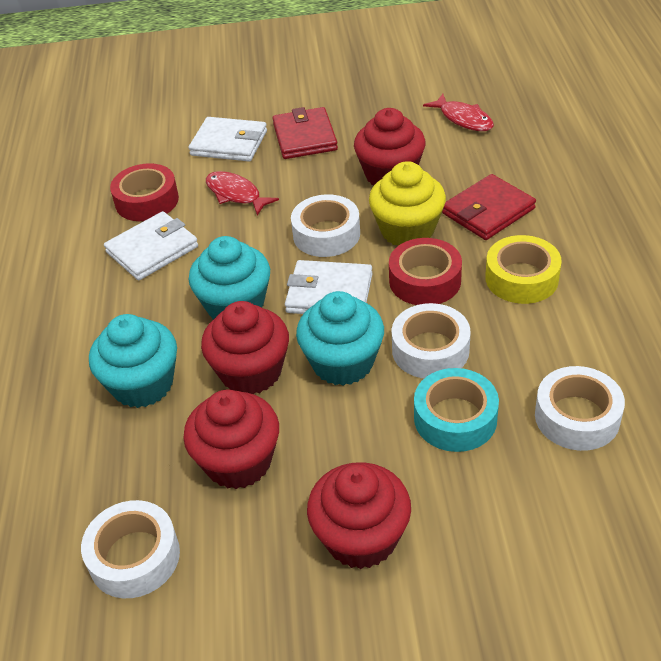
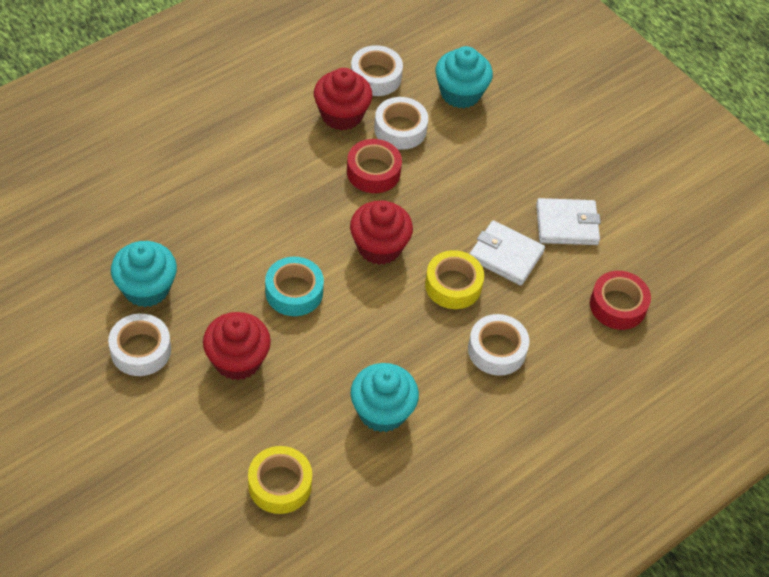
red cupcake: 4 -> 3
red fish: 2 -> 0
red wallet: 2 -> 0
white wallet: 3 -> 2
yellow cupcake: 1 -> 0
yellow tape: 1 -> 2

